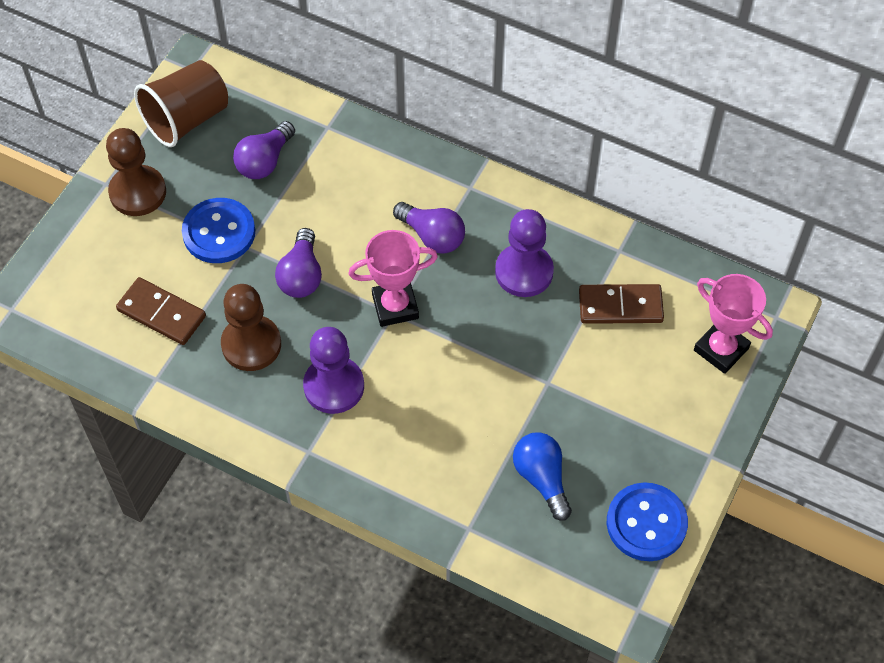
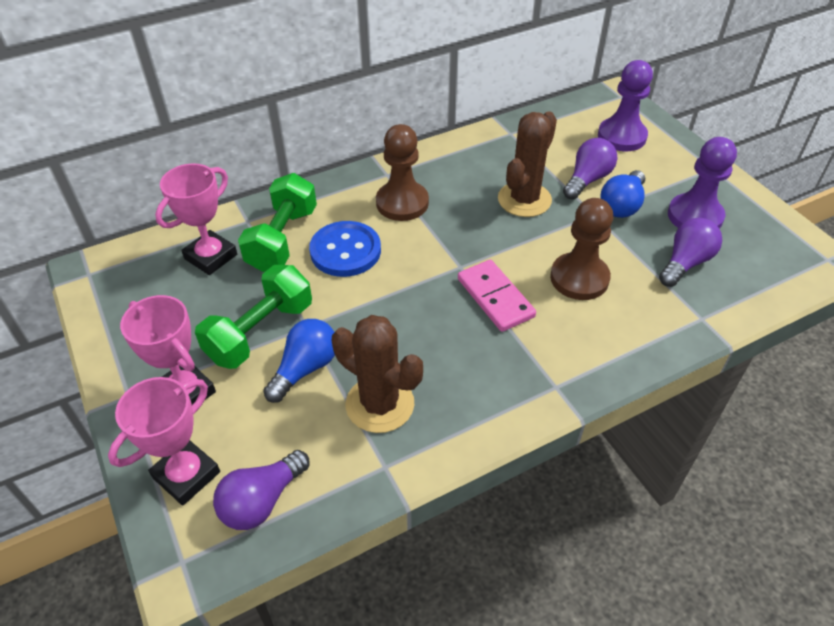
blue button: 2 -> 1
blue light bulb: 1 -> 2
brown cactus: 0 -> 2
brown cup: 1 -> 0
brown domino: 2 -> 0
green dumbbell: 0 -> 2
pink domino: 0 -> 1
pink trophy: 2 -> 3

